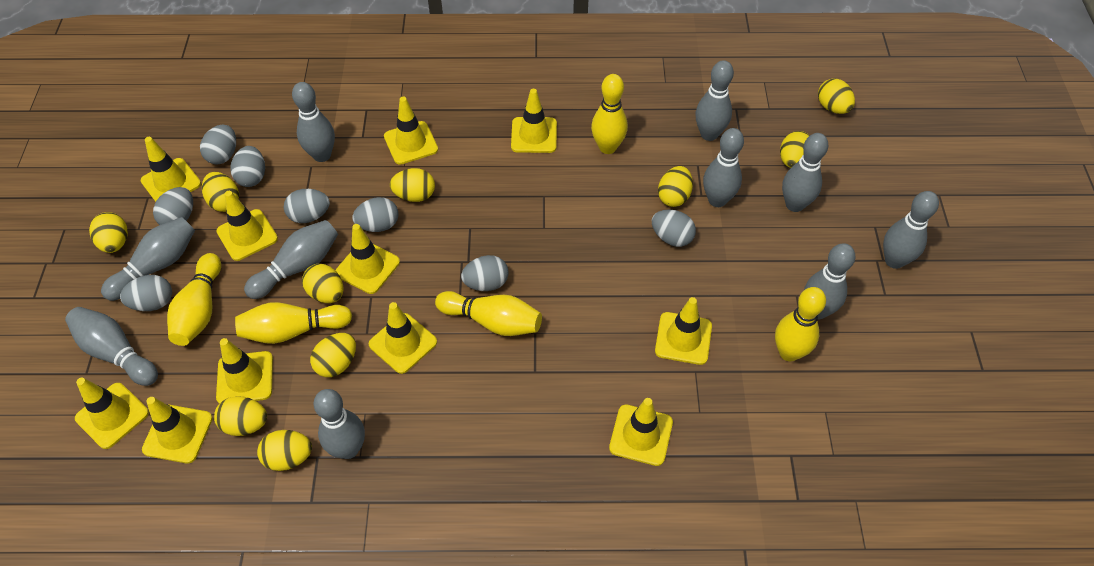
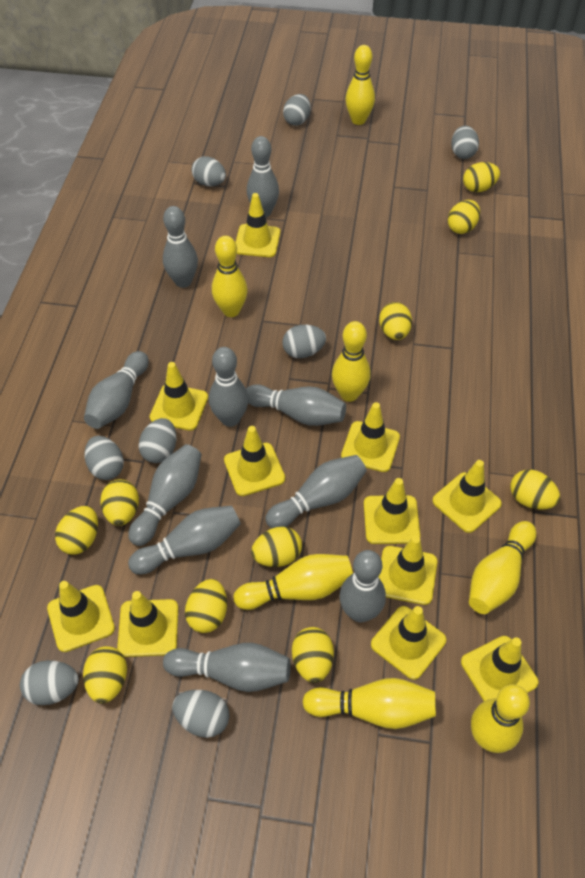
yellow bowling pin: 5 -> 7

